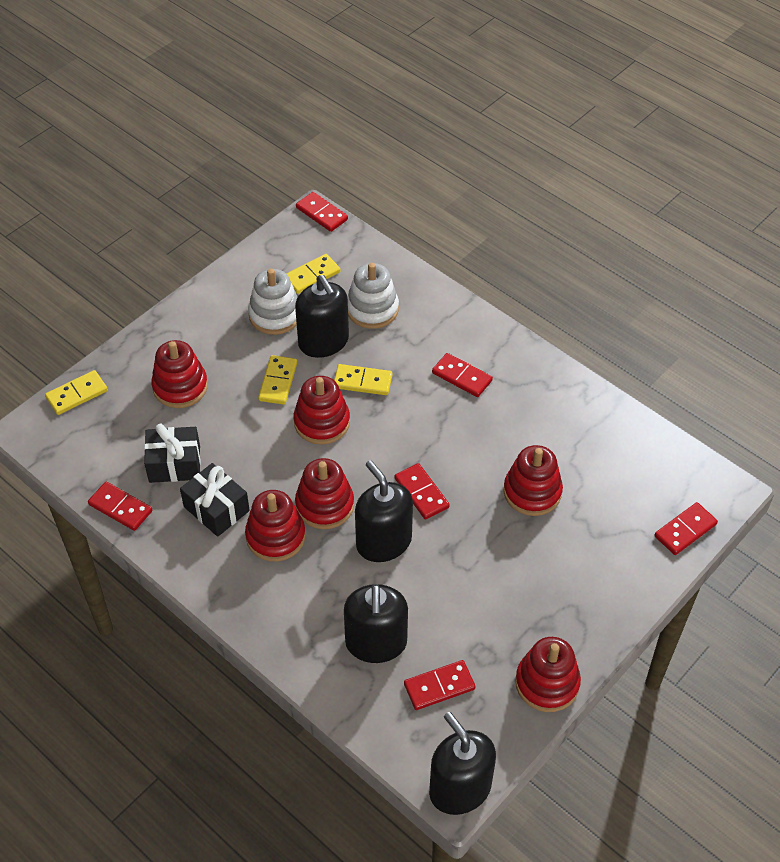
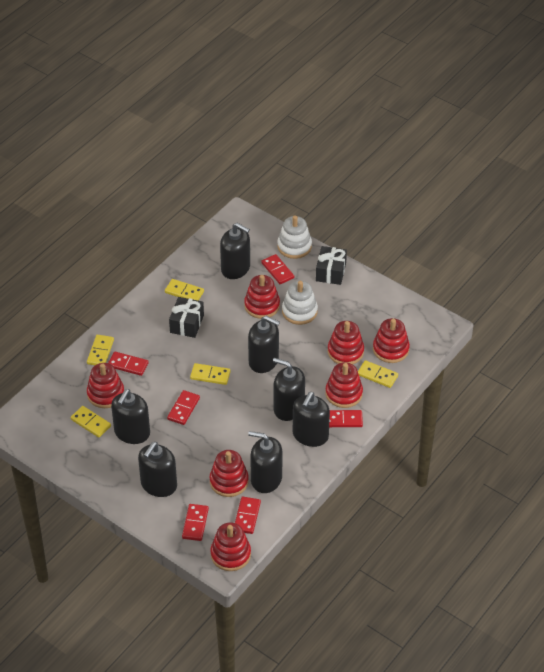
black soap dispenser: 4 -> 7
red stacking toy: 6 -> 7
yellow domino: 4 -> 5

